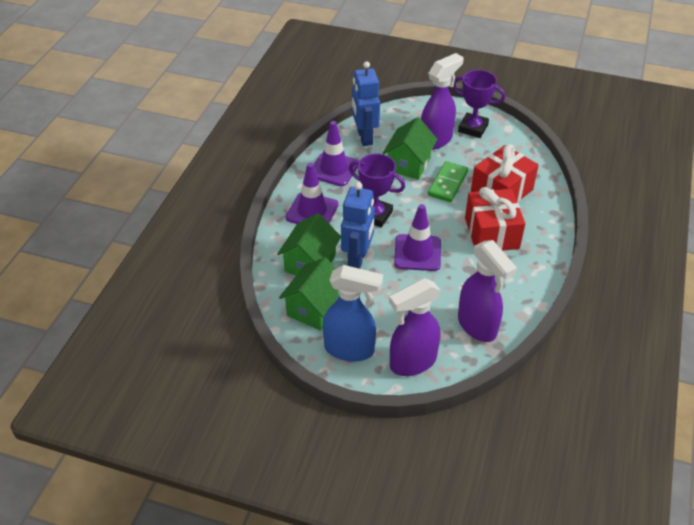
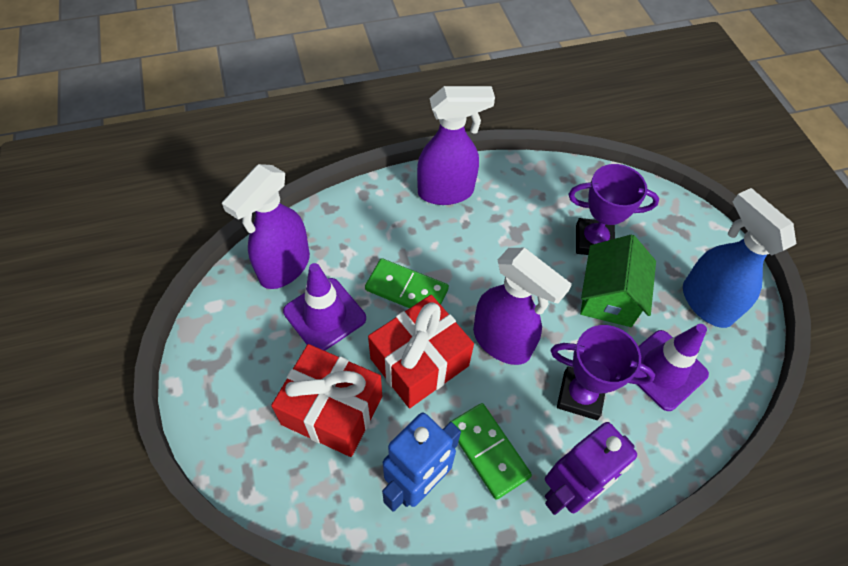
blue robot: 2 -> 1
green domino: 1 -> 2
green house: 3 -> 1
purple robot: 0 -> 1
purple traffic cone: 3 -> 2

